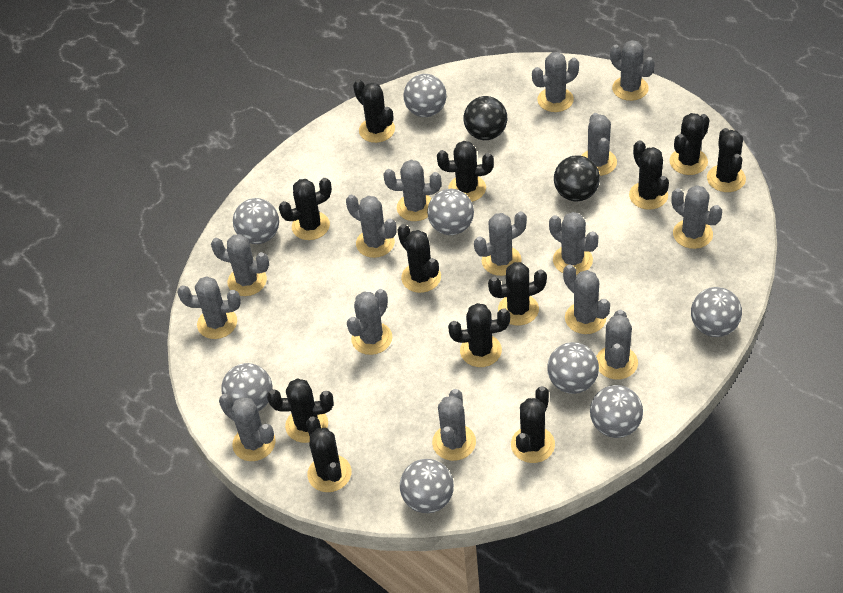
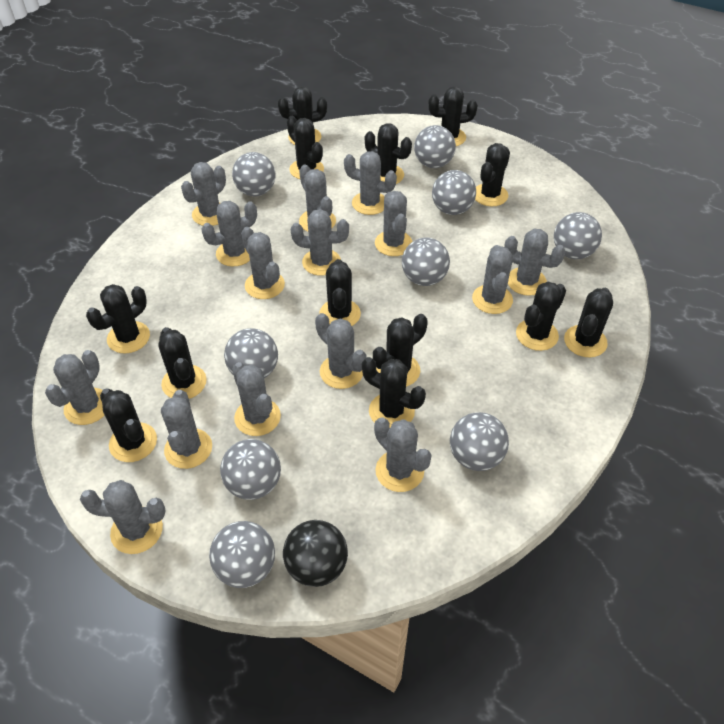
black ball: 2 -> 1
black cactus: 12 -> 13
grey ball: 8 -> 9

